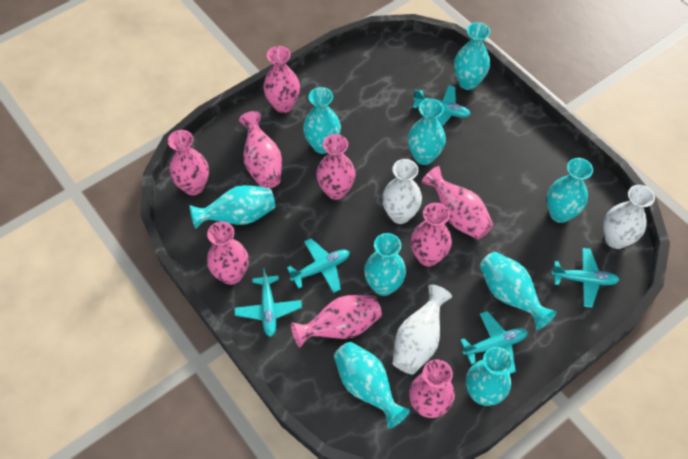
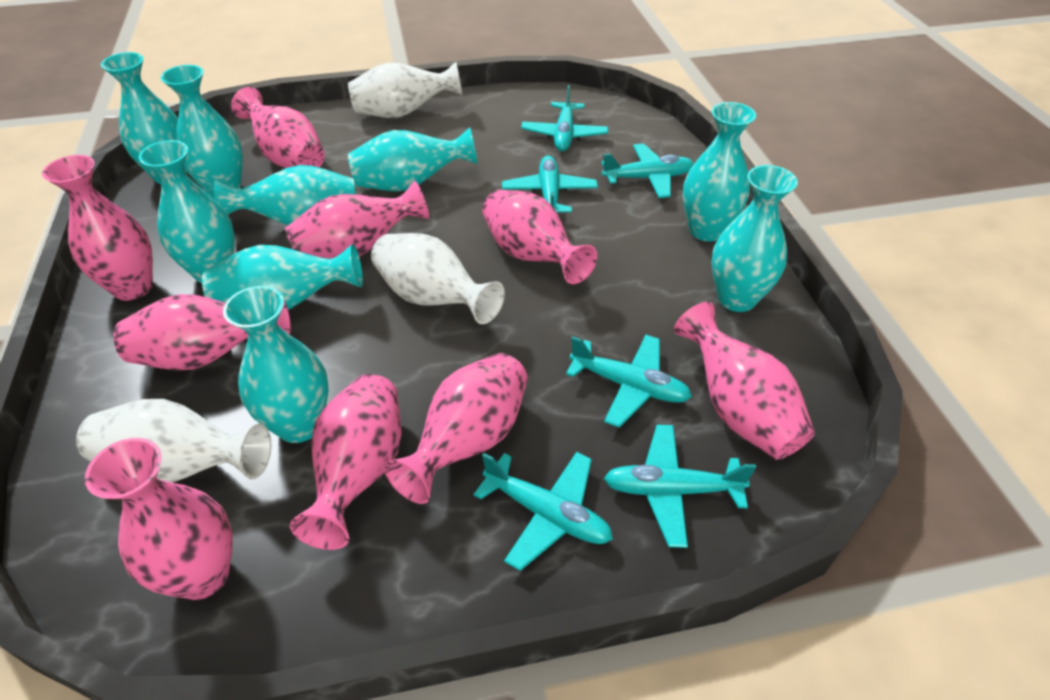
turquoise plane: 5 -> 6

